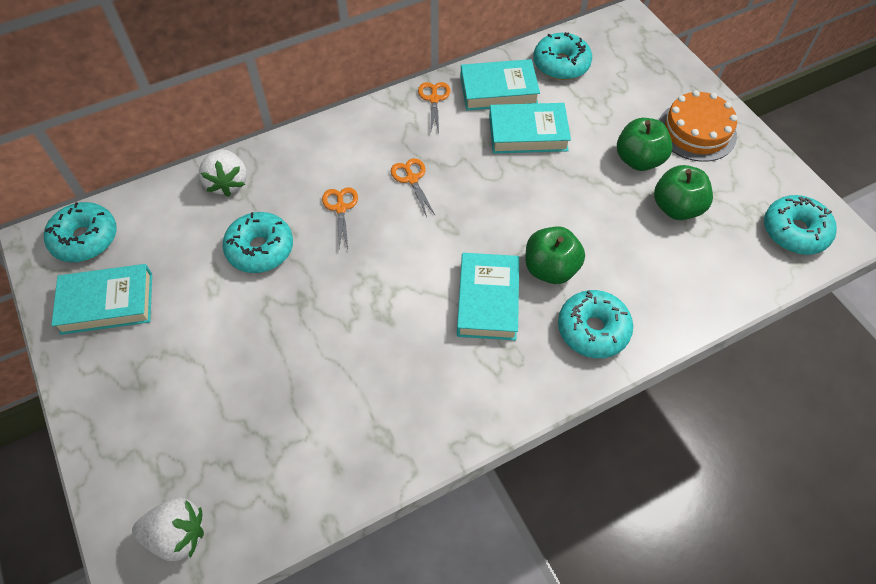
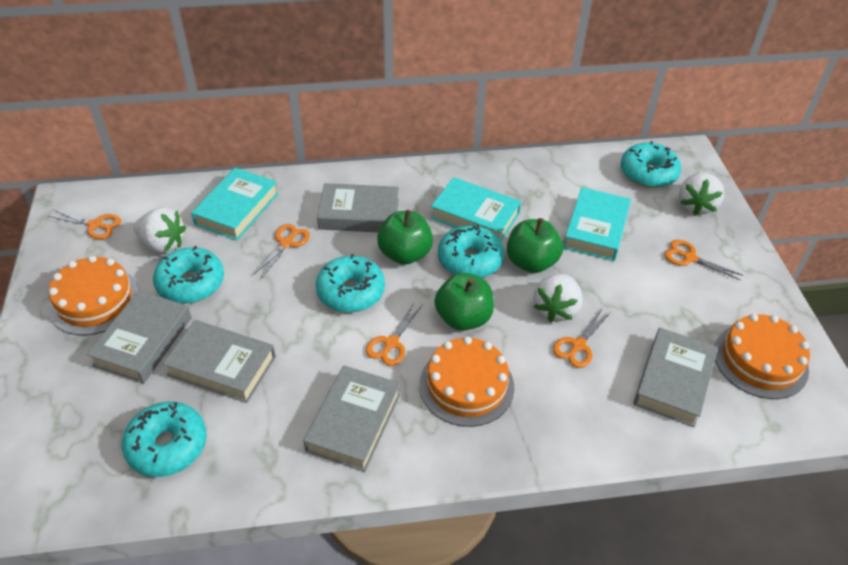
grey book: 0 -> 5
orange cake: 1 -> 3
orange scissors: 3 -> 5
turquoise book: 4 -> 3
white strawberry: 2 -> 3

